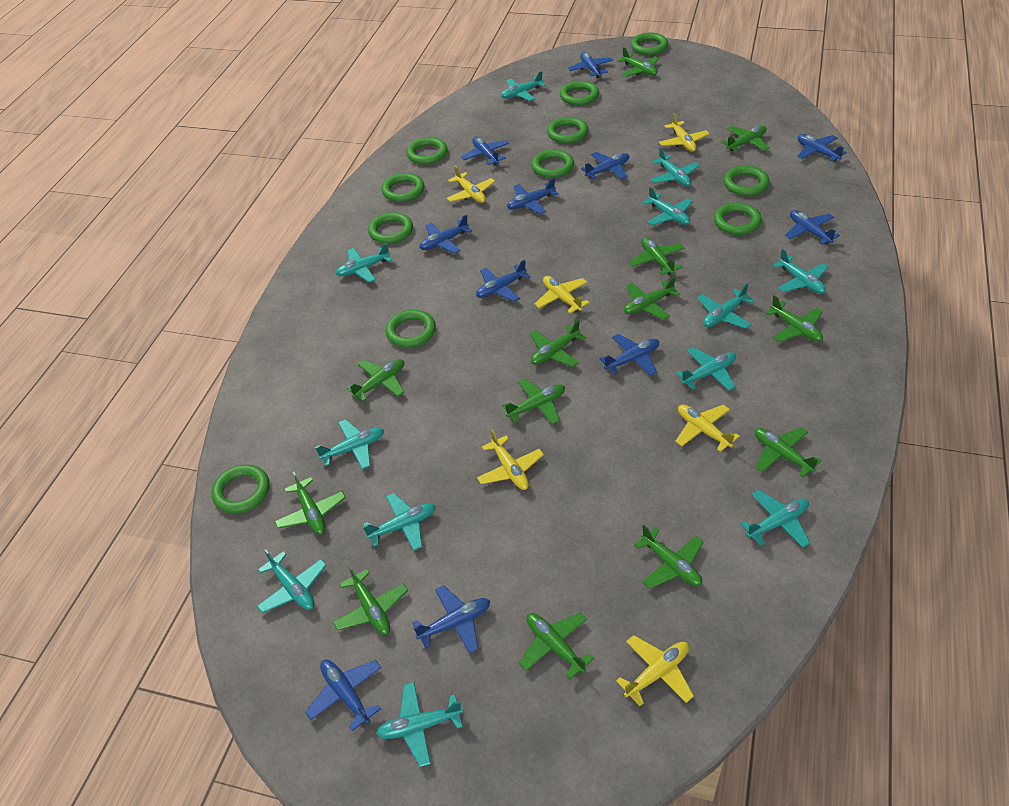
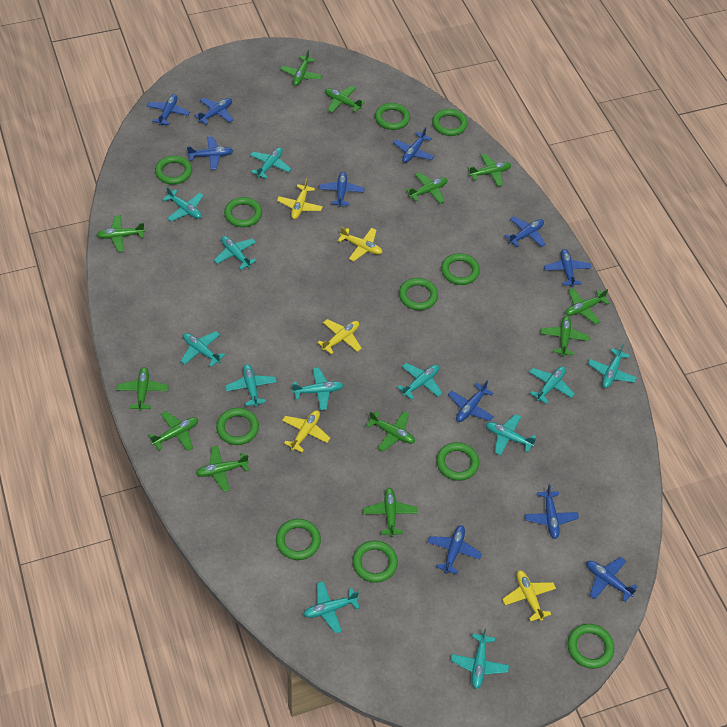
green plane: 13 -> 12
yellow plane: 6 -> 5

